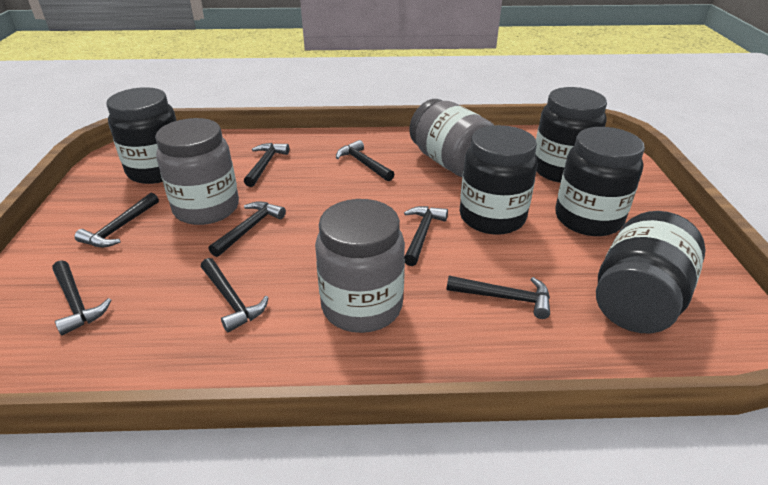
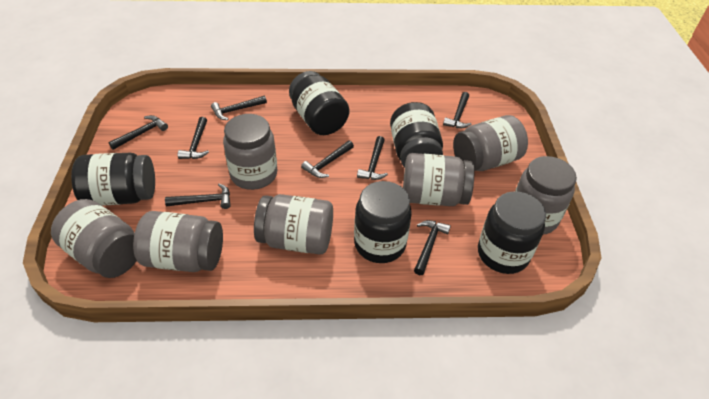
grey jar: 3 -> 7

